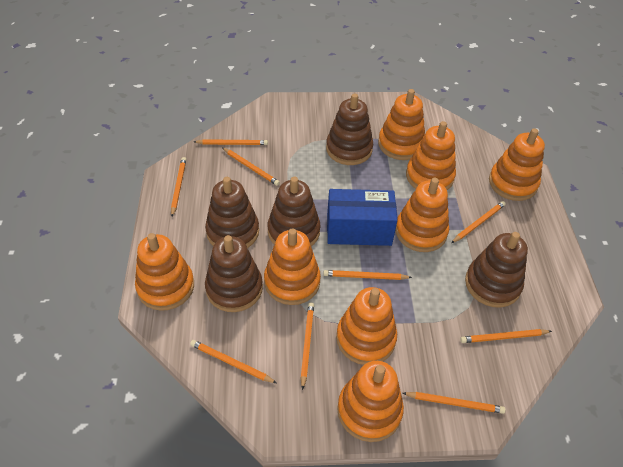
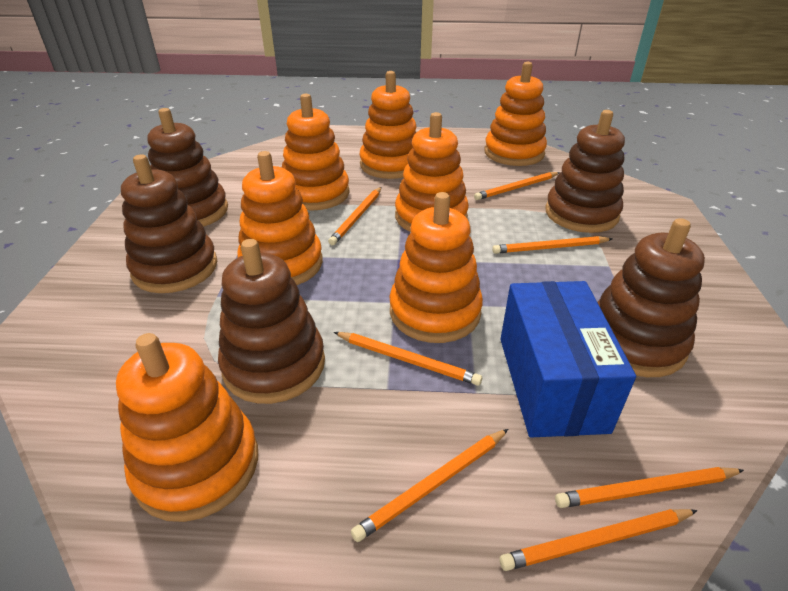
orange pencil: 9 -> 7
orange stacking toy: 8 -> 7

